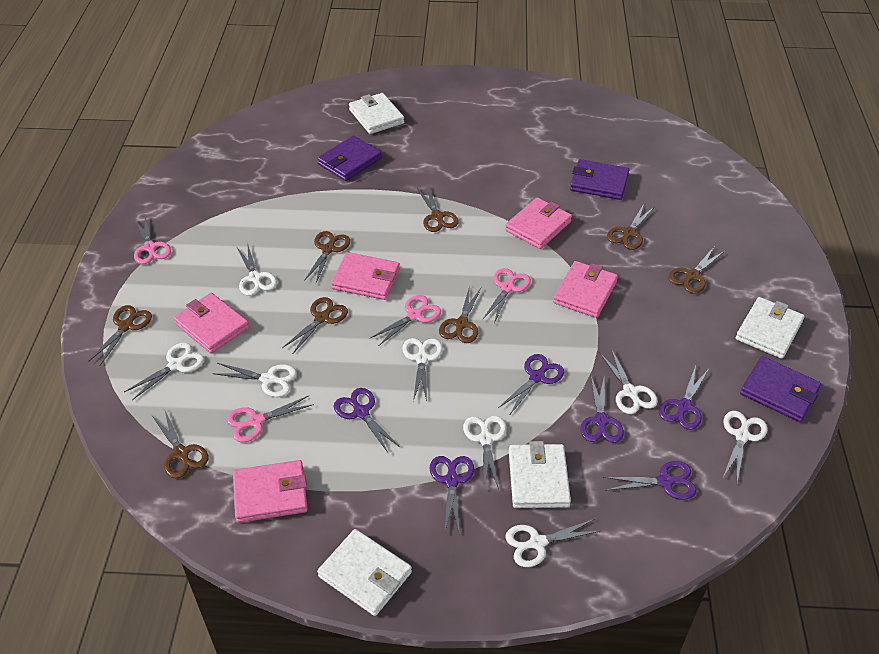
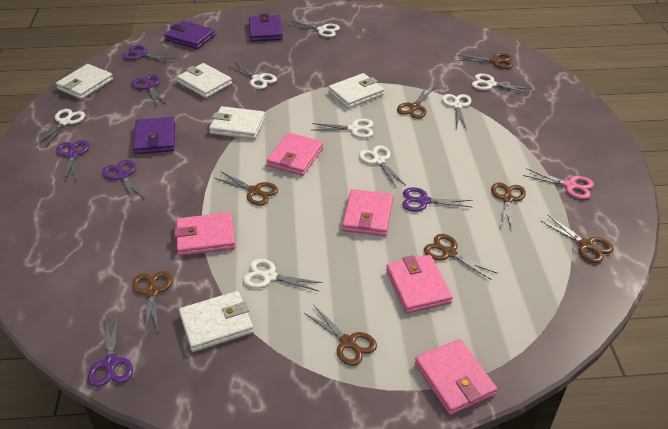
pink scissors: 4 -> 1
white wallet: 4 -> 5

